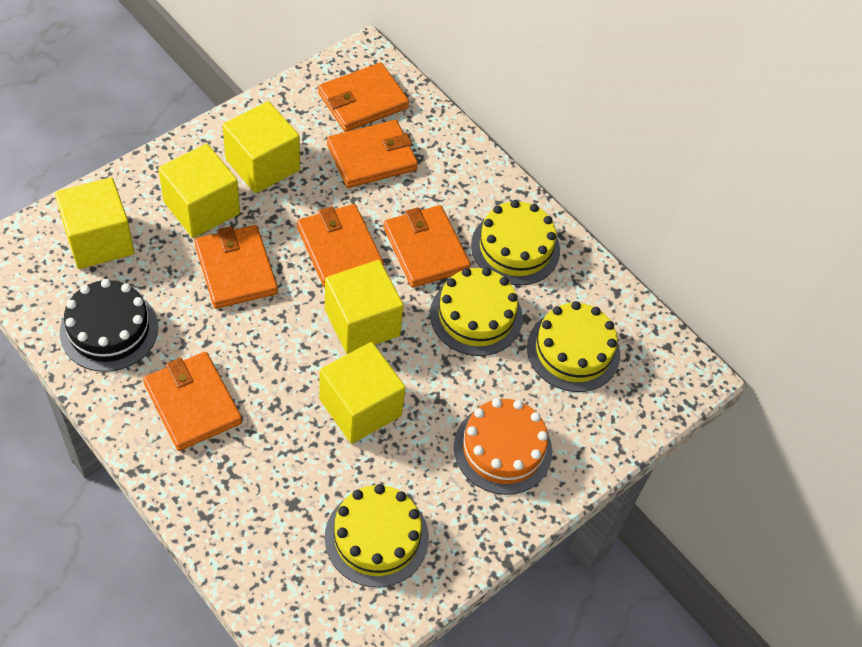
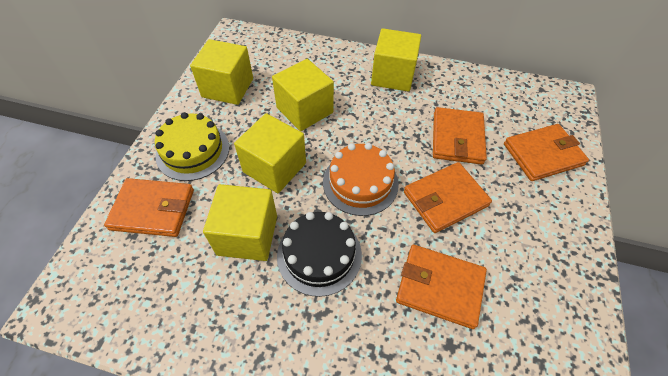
orange wallet: 6 -> 5
yellow cake: 4 -> 1

